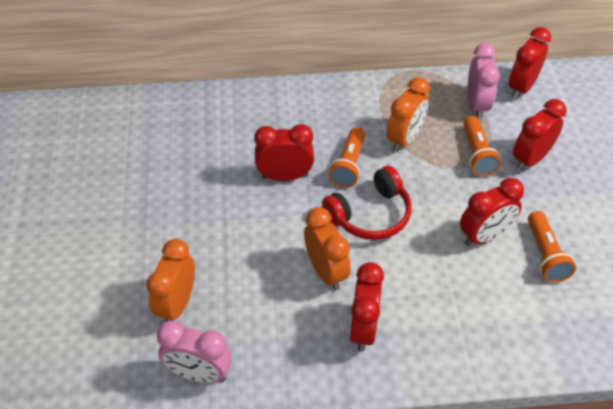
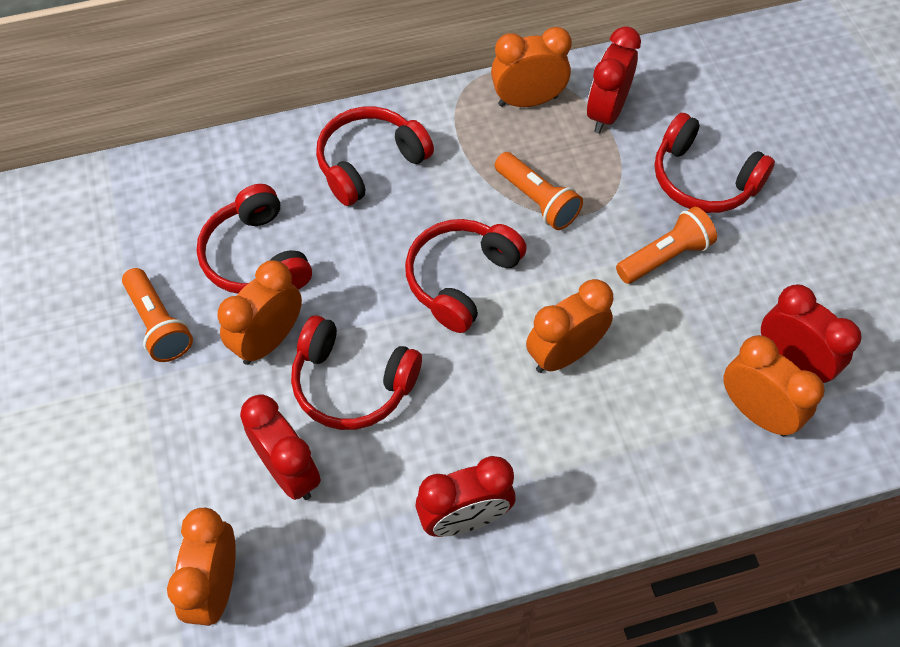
orange clock: 3 -> 5
pink clock: 2 -> 0
red clock: 5 -> 4
red headphones: 1 -> 5

